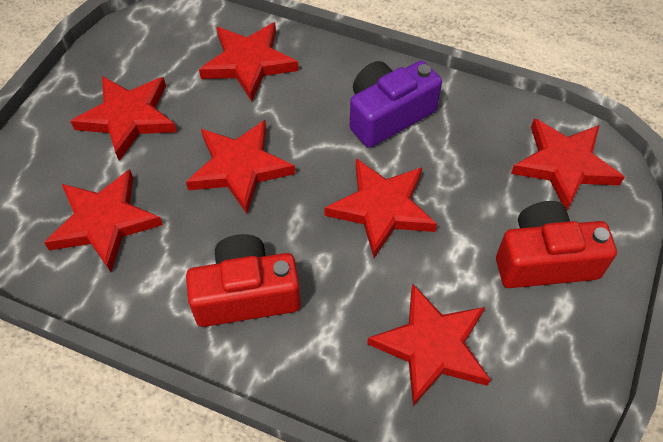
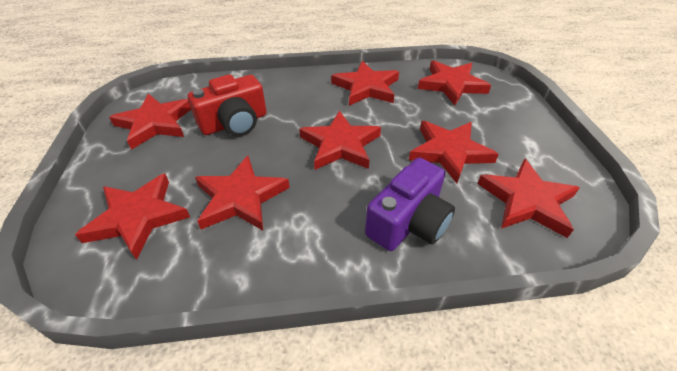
red camera: 2 -> 1
red star: 7 -> 8

